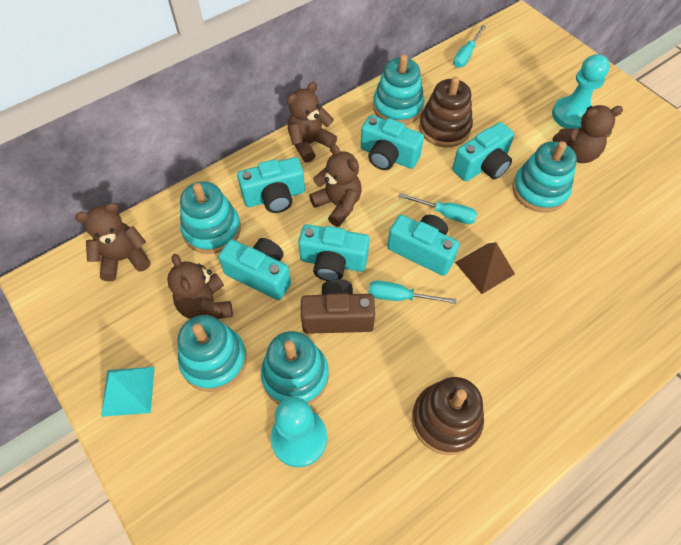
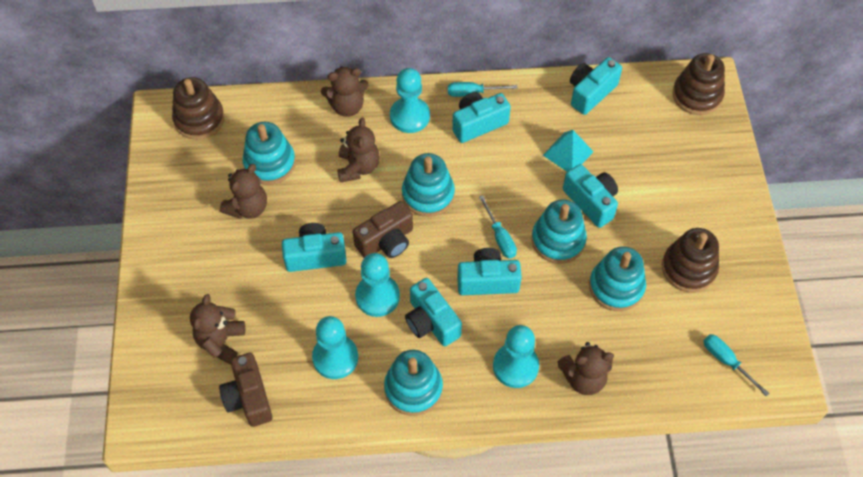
brown camera: 1 -> 2
brown pyramid: 1 -> 0
brown stacking toy: 2 -> 3
turquoise pawn: 2 -> 4

